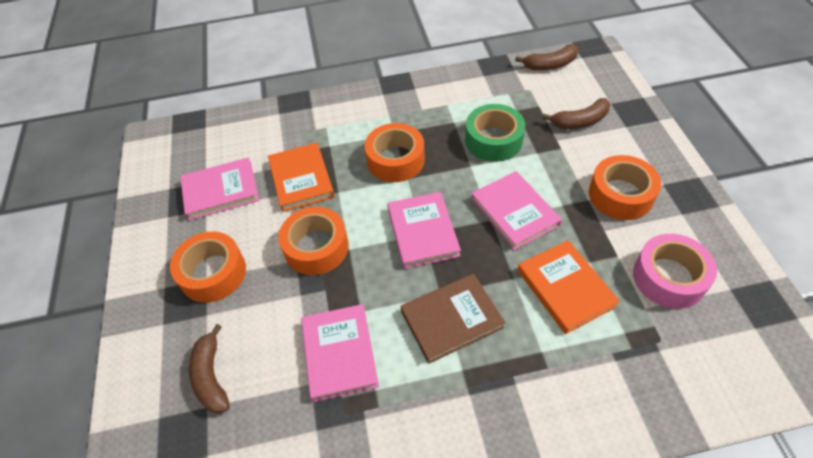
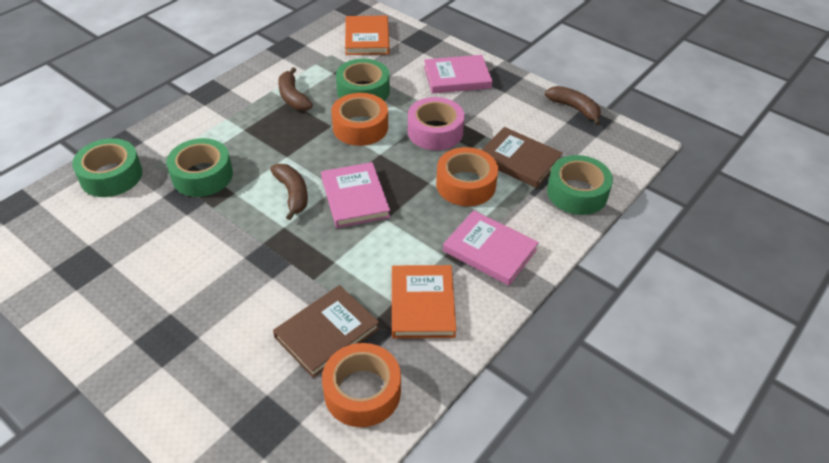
brown book: 1 -> 2
green tape: 1 -> 4
orange tape: 4 -> 3
pink book: 4 -> 3

